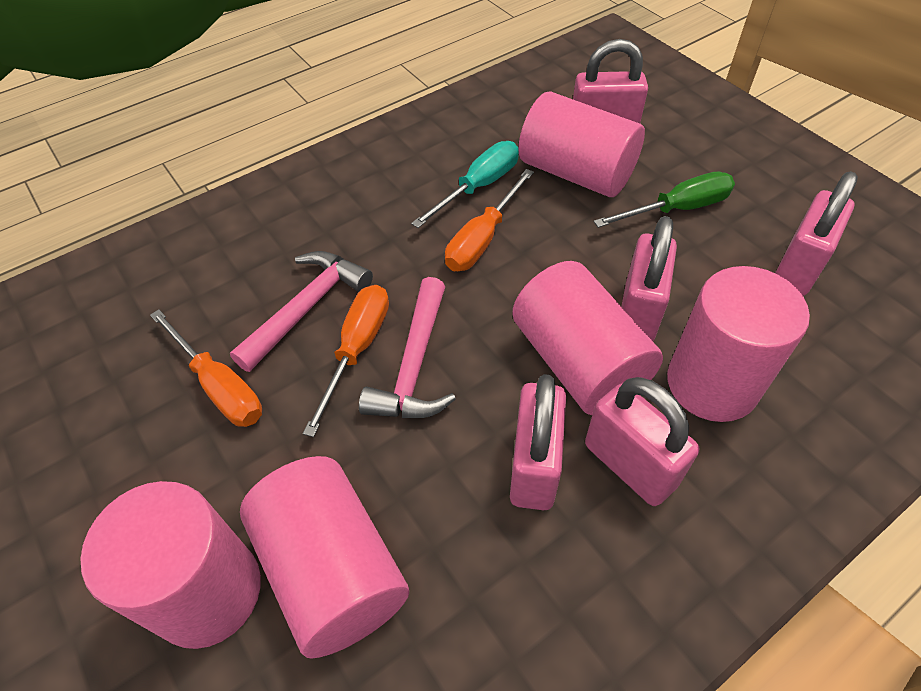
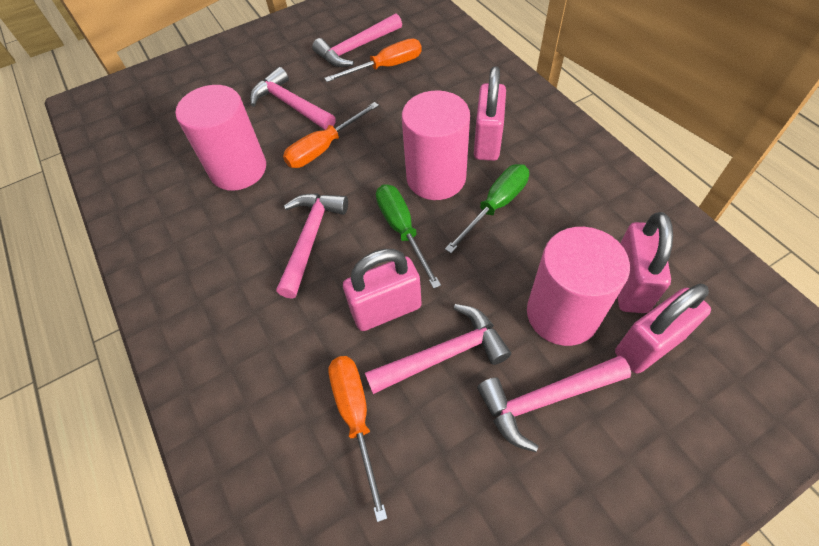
green screwdriver: 1 -> 2
pink cylinder: 5 -> 3
pink hammer: 2 -> 5
pink padlock: 5 -> 4
turquoise screwdriver: 1 -> 0

